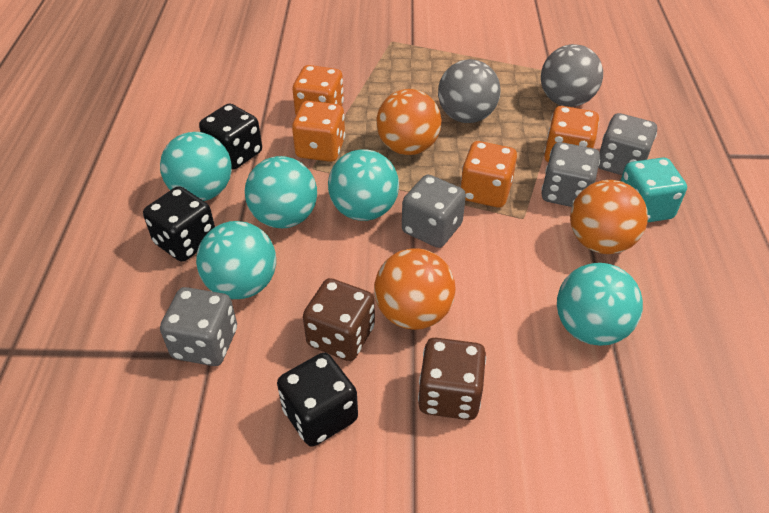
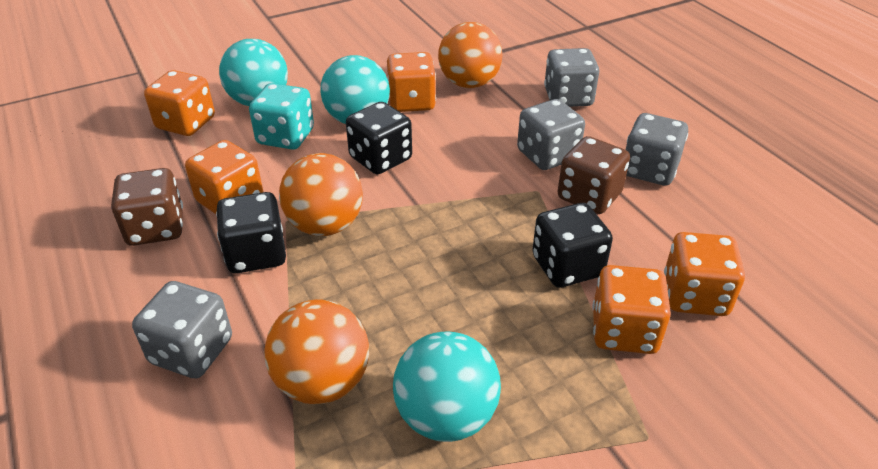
grey ball: 2 -> 0
orange dice: 4 -> 5
turquoise ball: 5 -> 3

